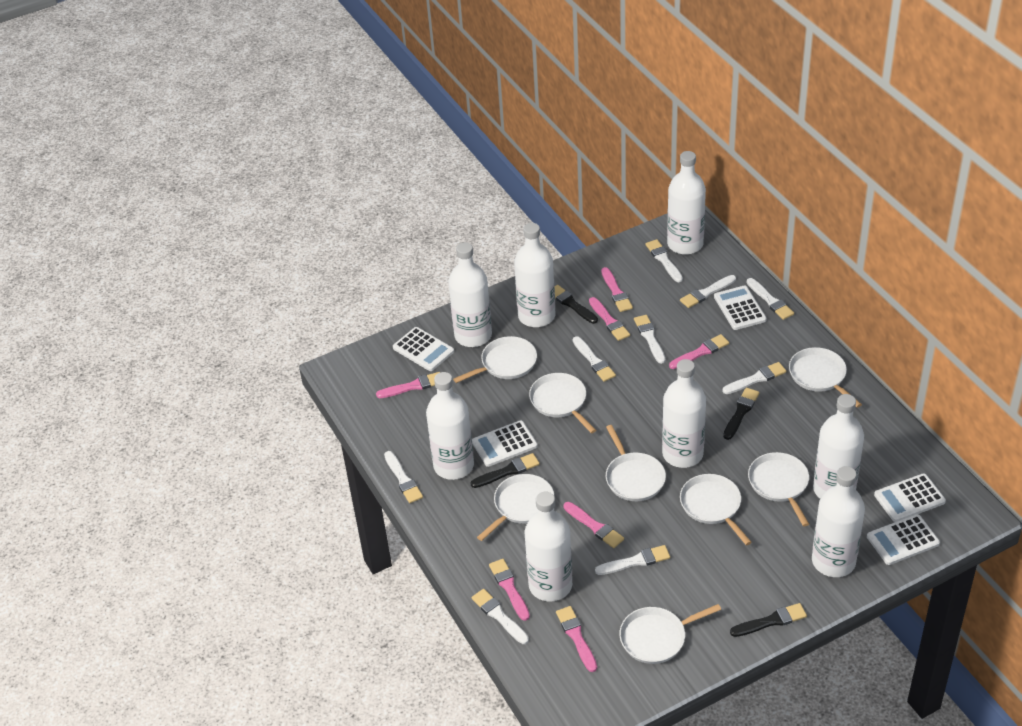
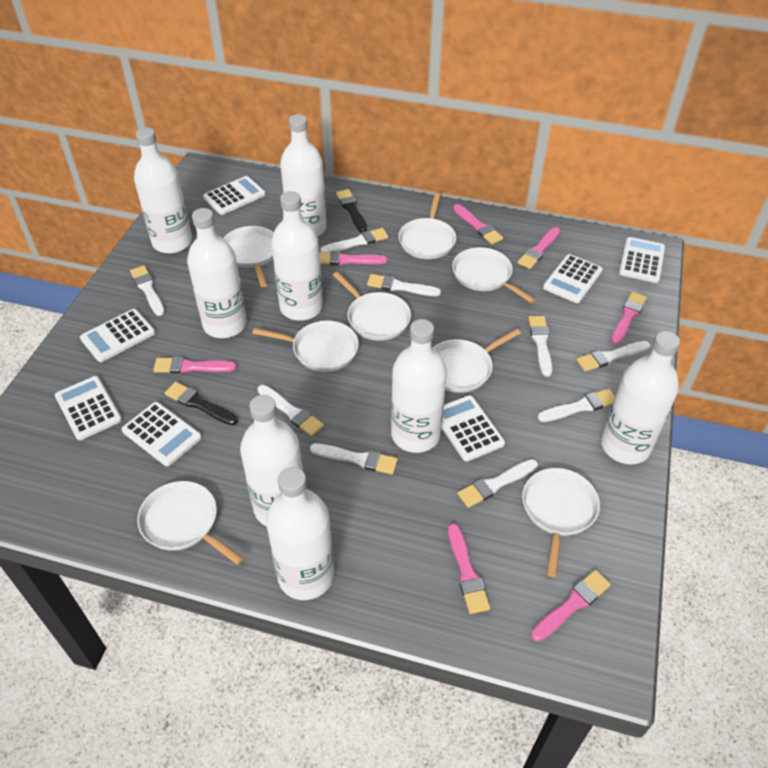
black brush: 4 -> 2
white calculator: 5 -> 7

